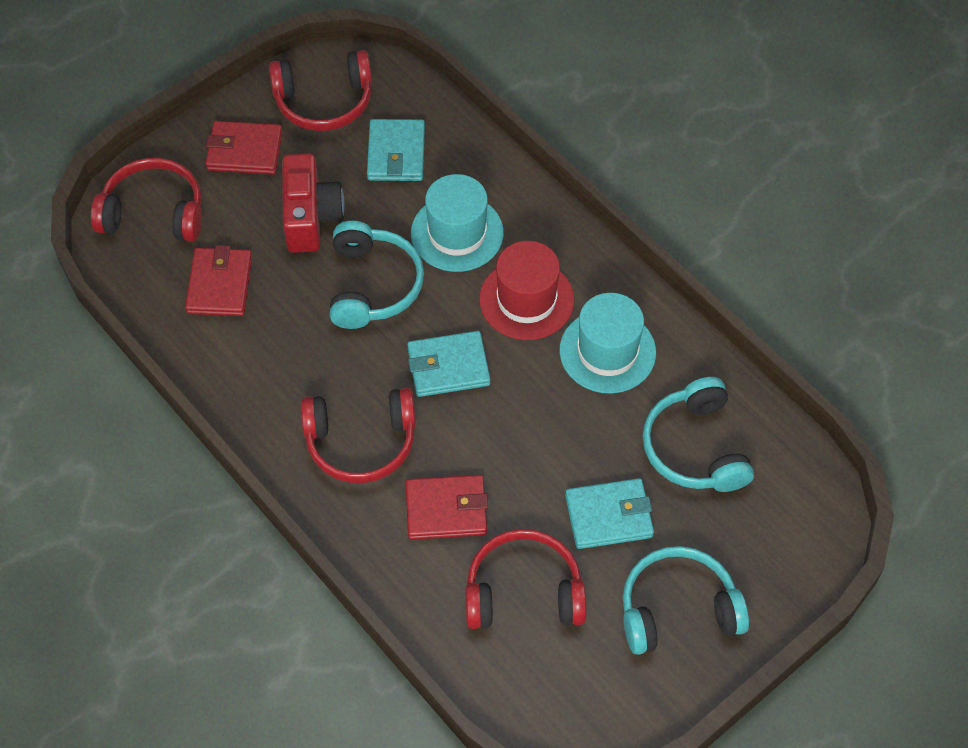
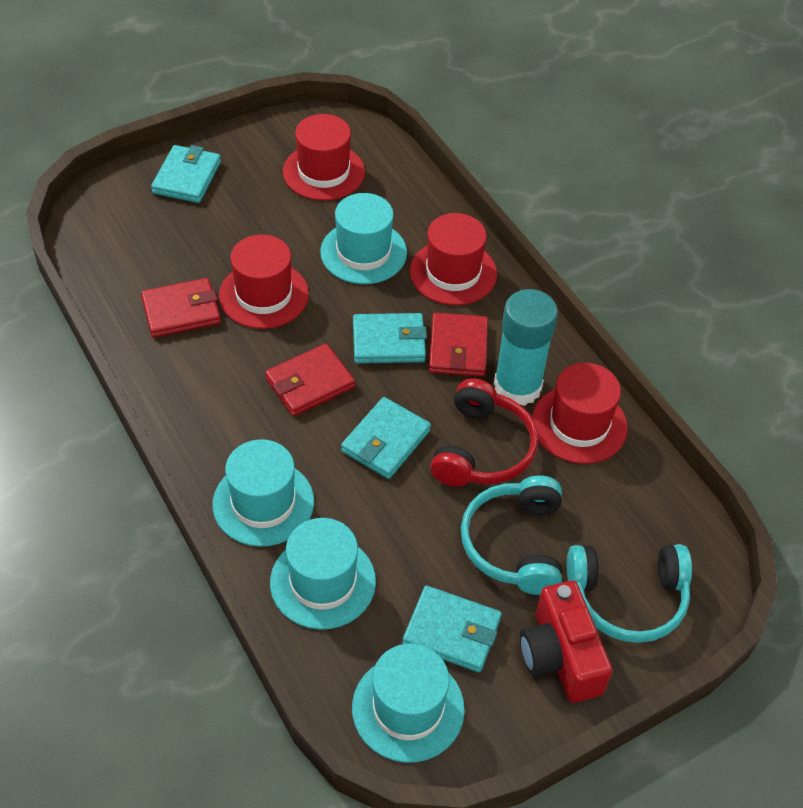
red hat: 1 -> 4
red headphones: 4 -> 1
turquoise glue stick: 0 -> 1
turquoise hat: 2 -> 4
turquoise headphones: 3 -> 2
turquoise wallet: 3 -> 4

